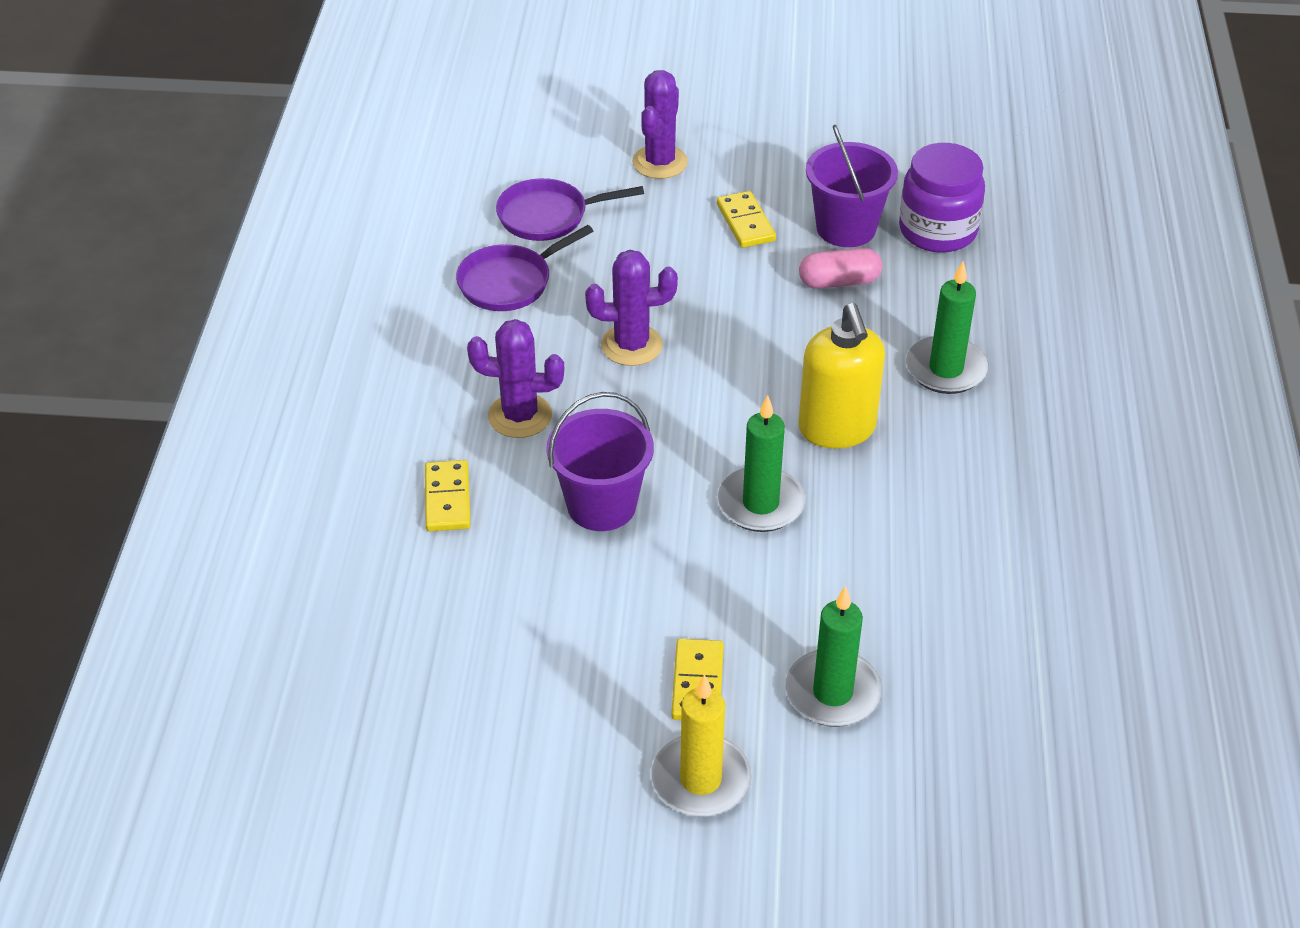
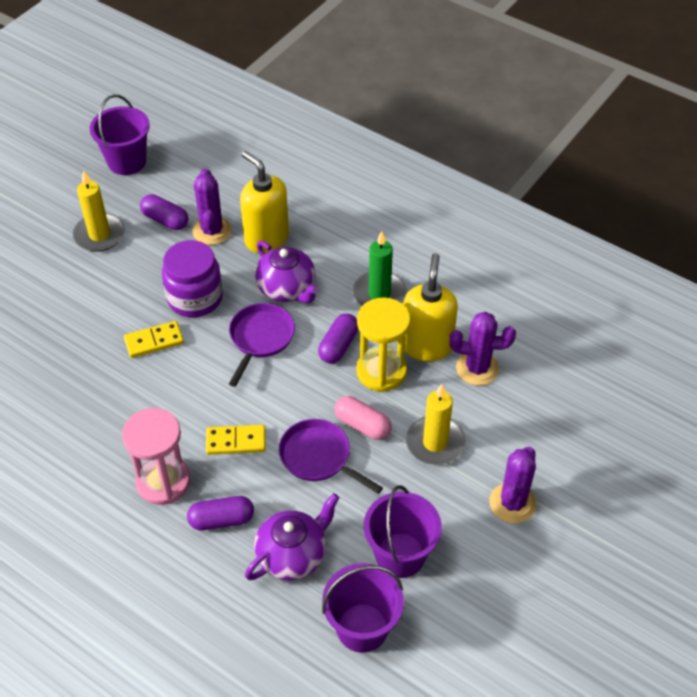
green candle: 3 -> 1
pink hourglass: 0 -> 1
purple bucket: 2 -> 3
purple capsule: 0 -> 3
purple teapot: 0 -> 2
yellow candle: 1 -> 2
yellow domino: 3 -> 2
yellow hourglass: 0 -> 1
yellow soap dispenser: 1 -> 2

